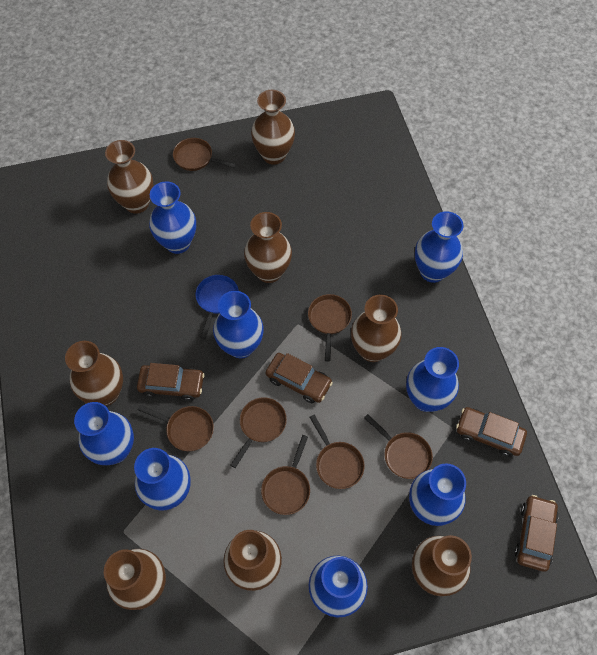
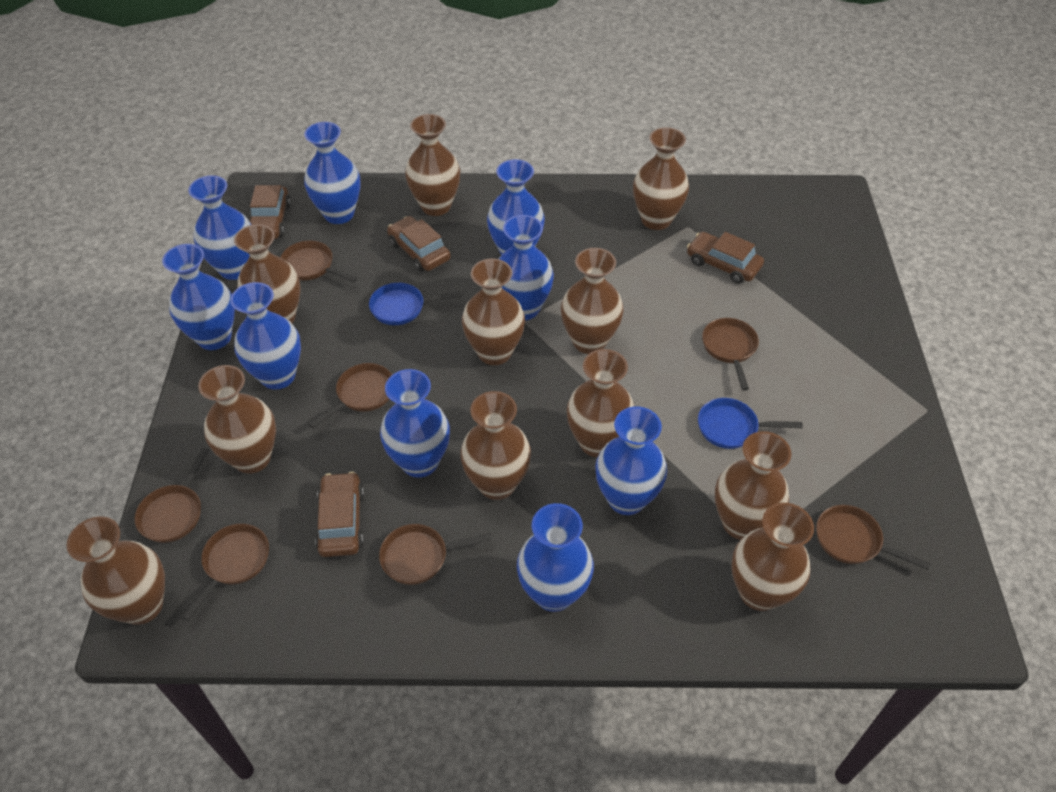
blue pan: 1 -> 2
blue vase: 8 -> 9
brown vase: 8 -> 11

